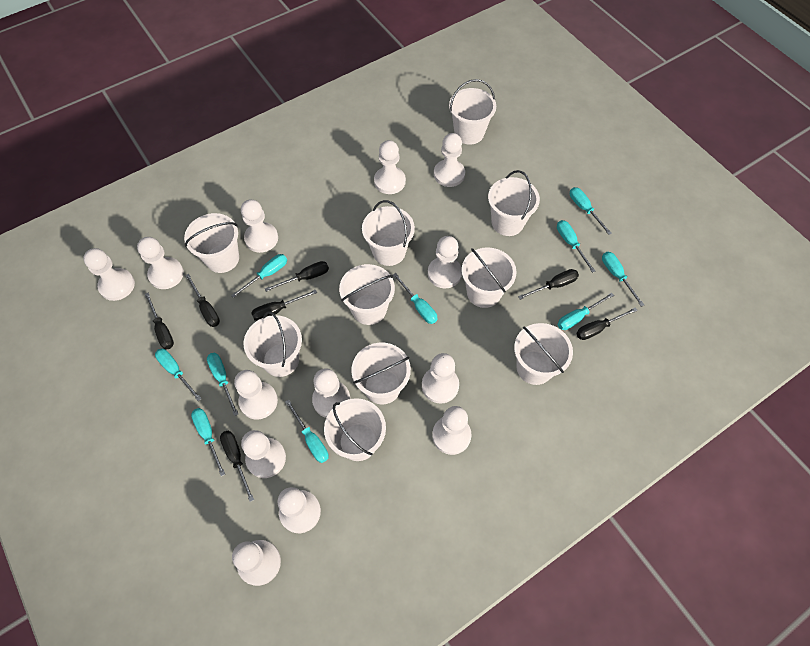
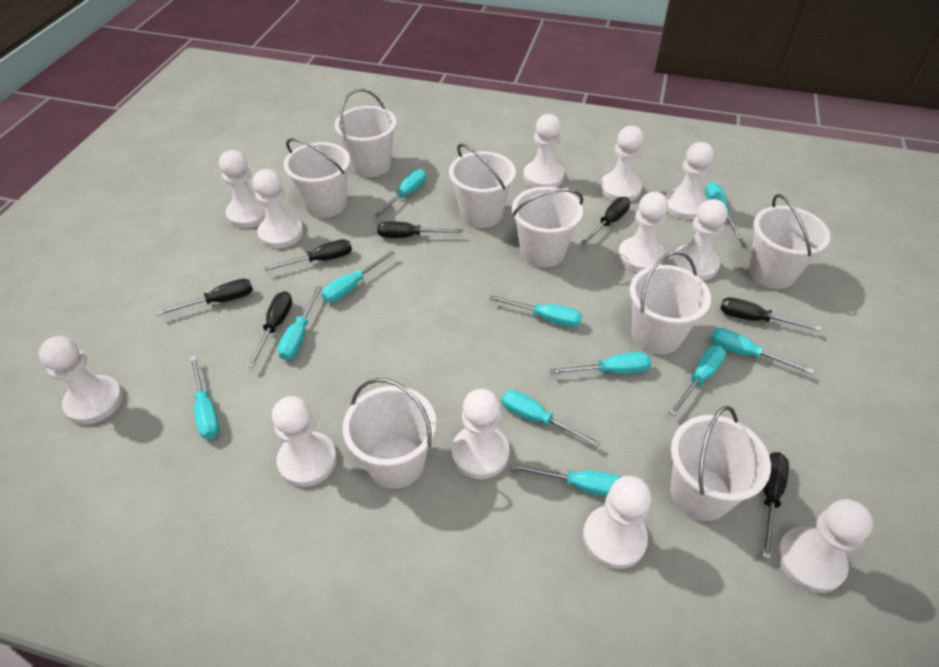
turquoise screwdriver: 10 -> 11
white bucket: 10 -> 8
white pawn: 13 -> 12

